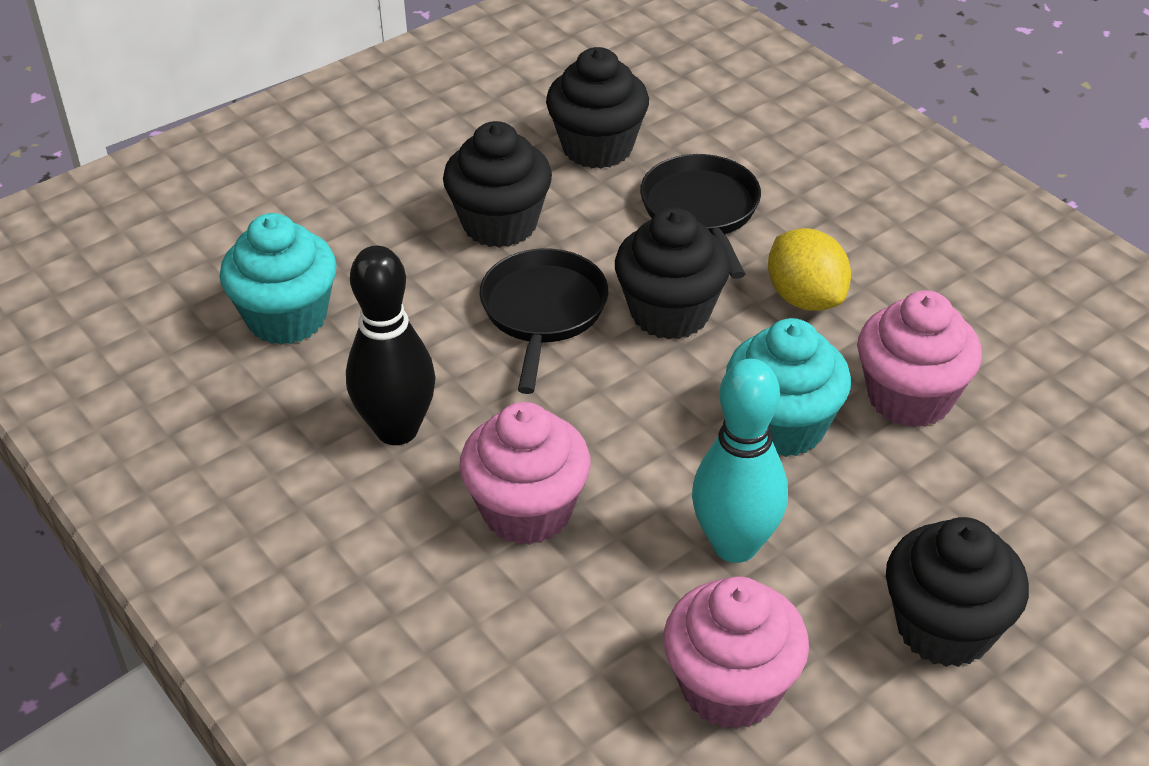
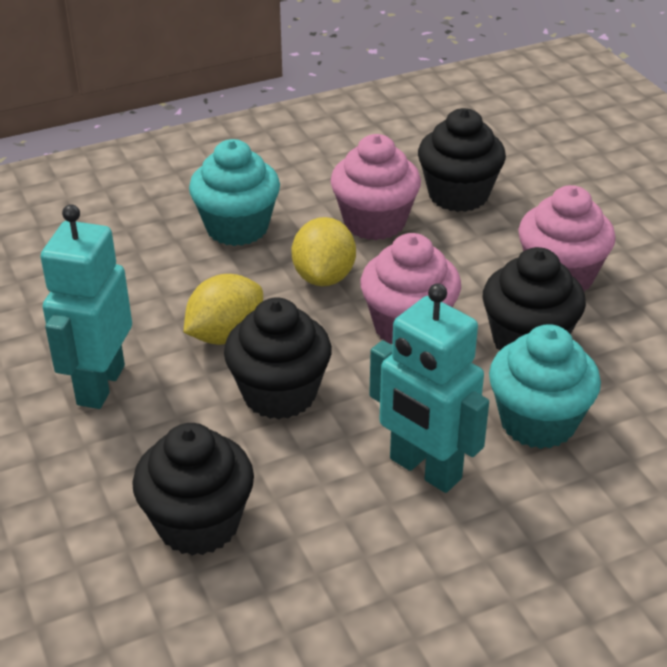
black bowling pin: 1 -> 0
black pan: 2 -> 0
turquoise bowling pin: 1 -> 0
turquoise robot: 0 -> 2
yellow lemon: 1 -> 2

